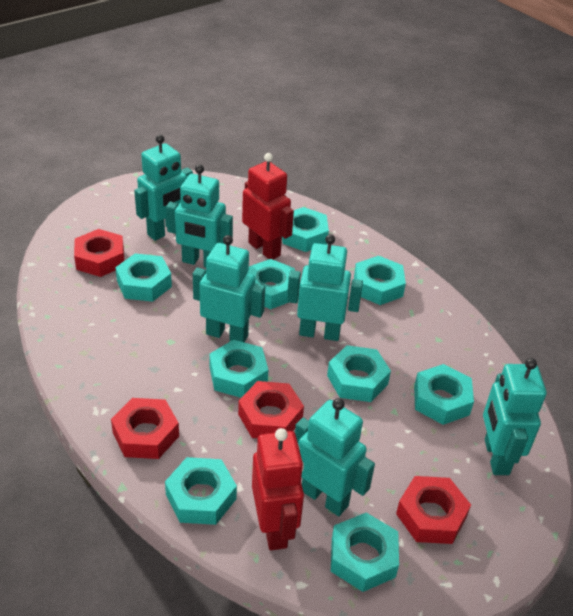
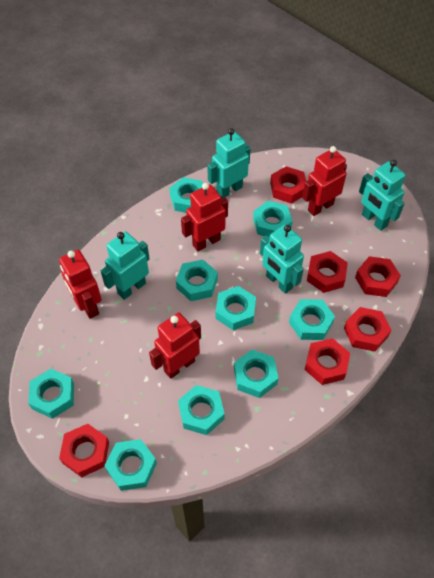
red nut: 4 -> 6
red robot: 2 -> 4
turquoise robot: 6 -> 4

